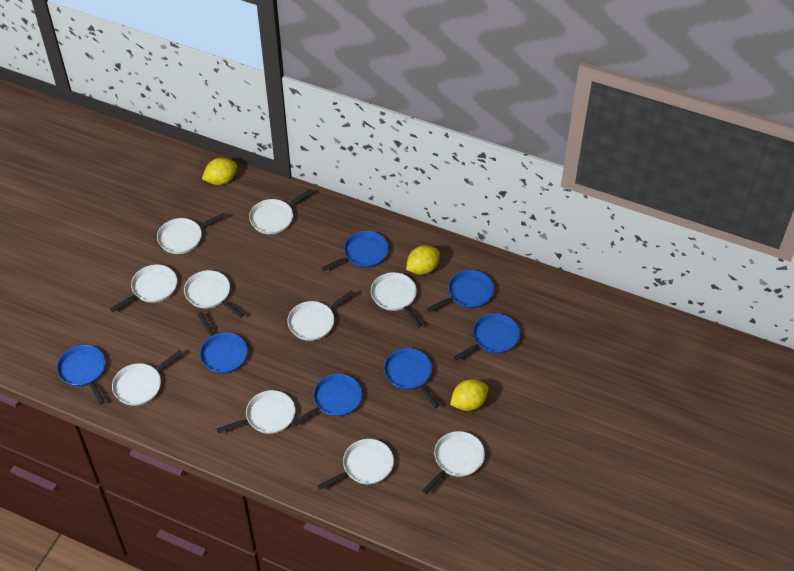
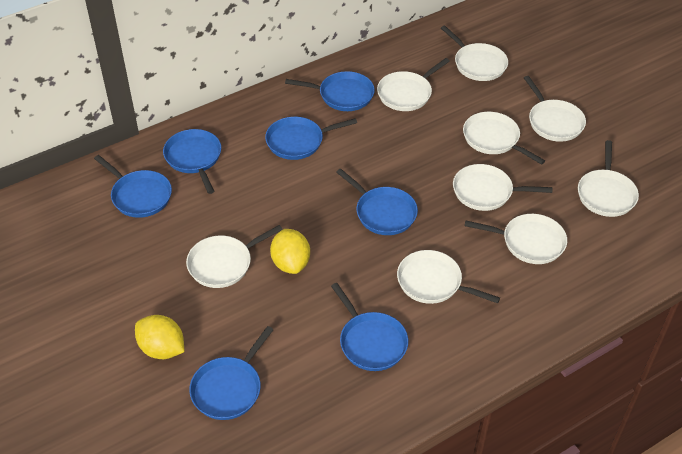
white pan: 10 -> 9
yellow lemon: 3 -> 2

